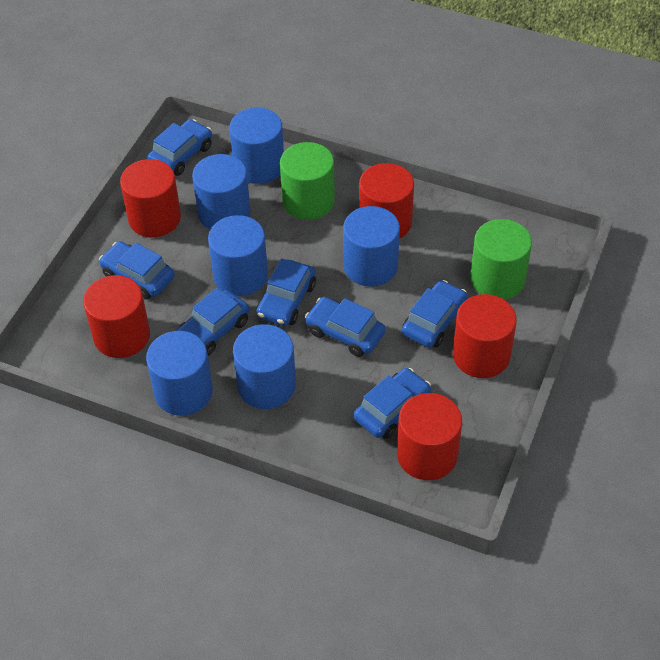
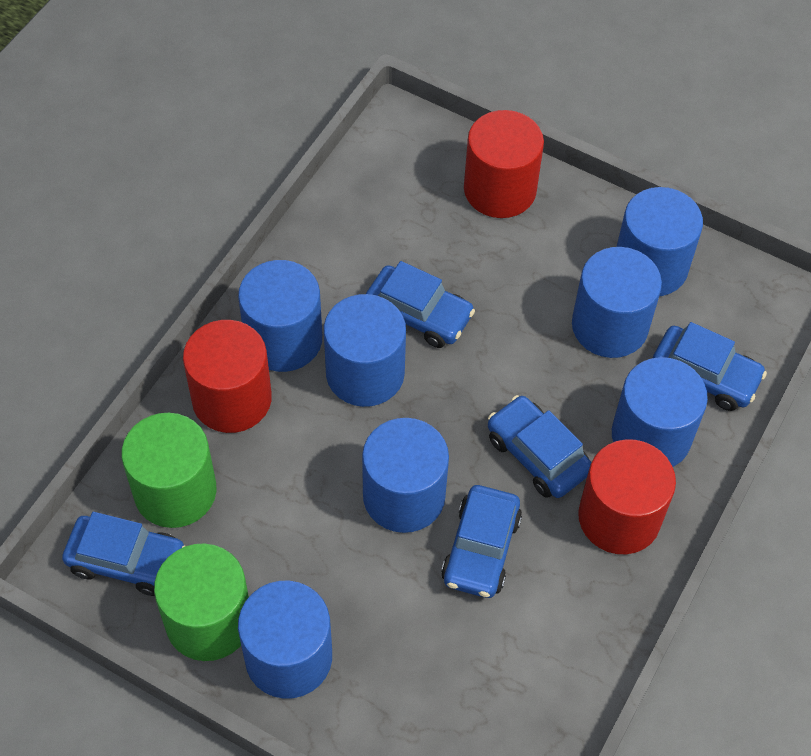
blue car: 7 -> 5
blue cylinder: 6 -> 7
red cylinder: 5 -> 3

